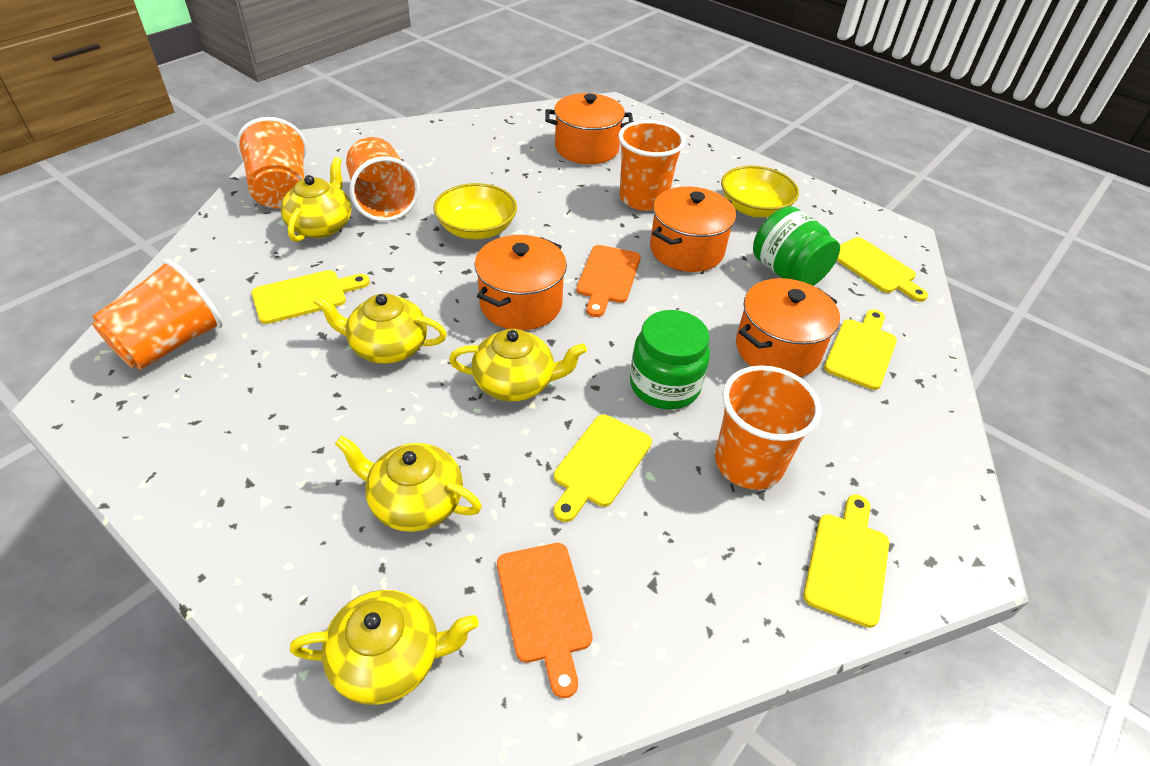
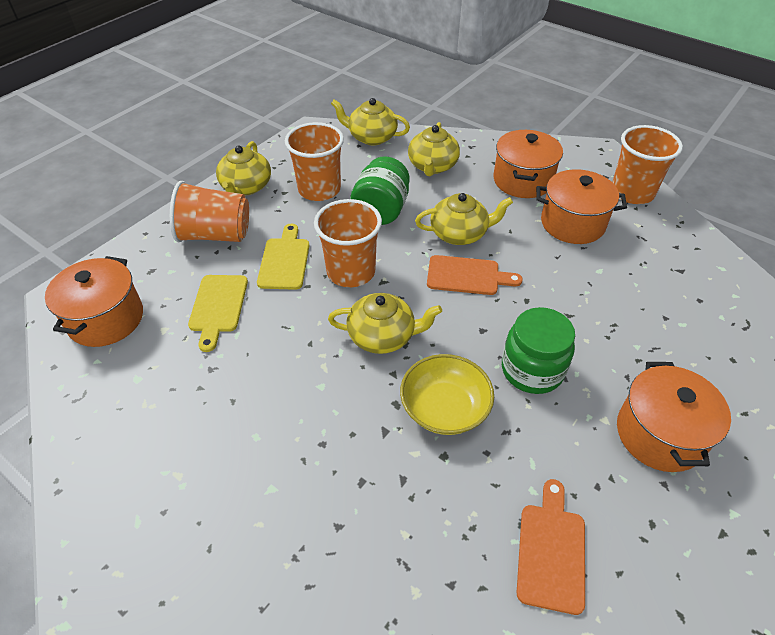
orange cup: 5 -> 4
yellow bowl: 2 -> 1
yellow cutting board: 5 -> 2

